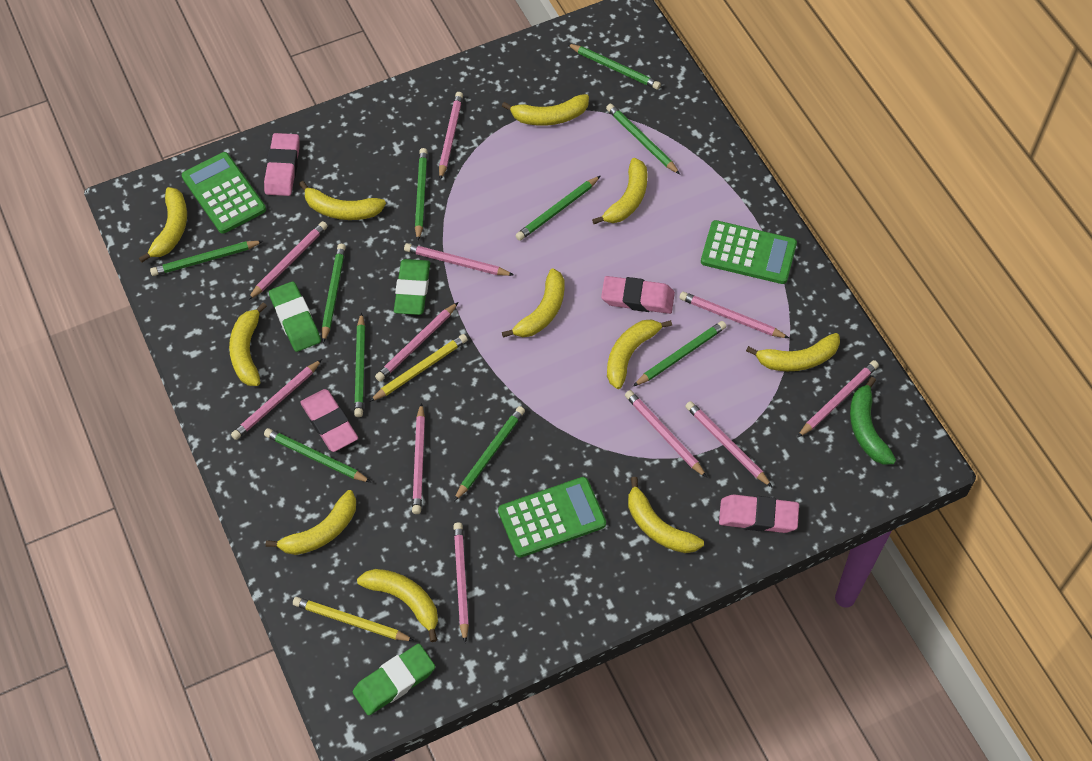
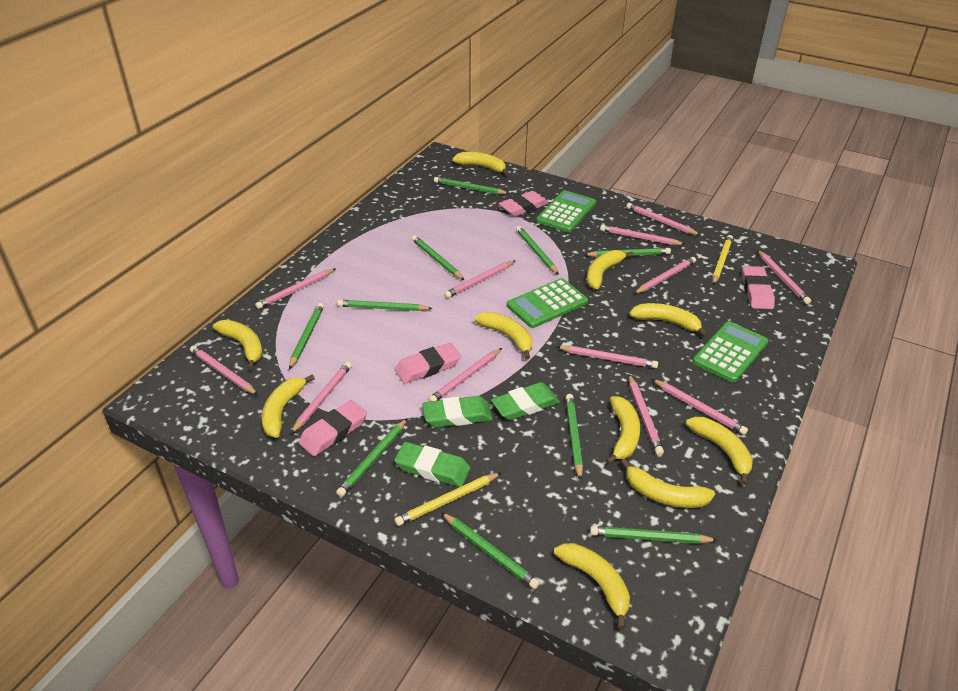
green banana: 1 -> 0
pink pencil: 11 -> 12
yellow banana: 11 -> 10

